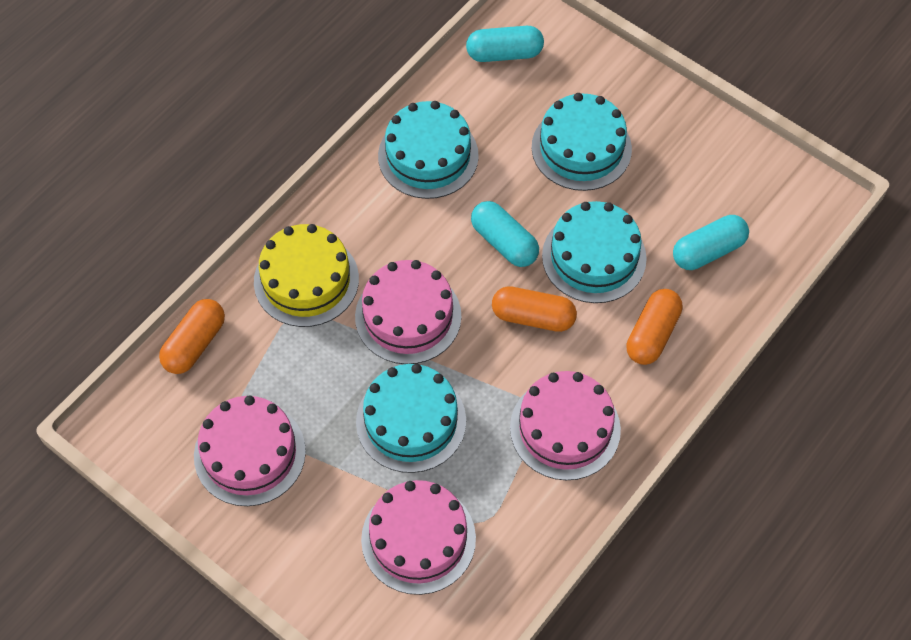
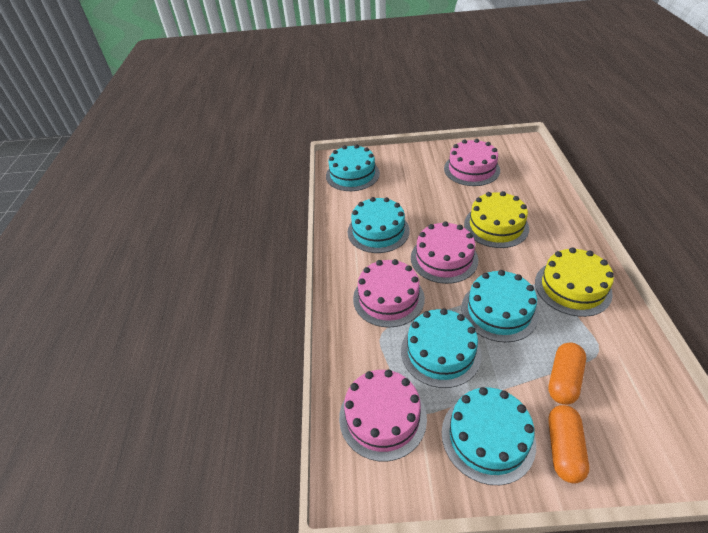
orange capsule: 3 -> 2
turquoise cake: 4 -> 5
turquoise capsule: 3 -> 0
yellow cake: 1 -> 2

